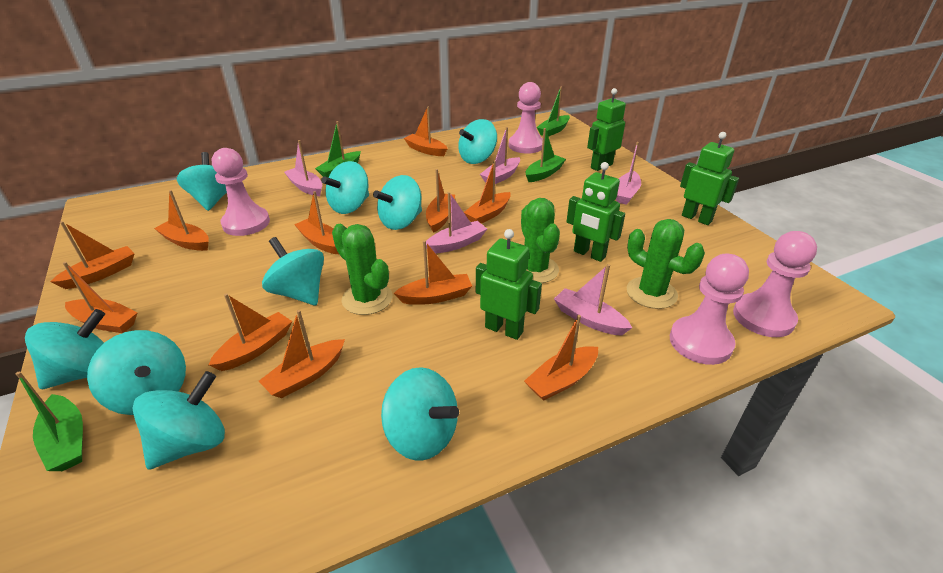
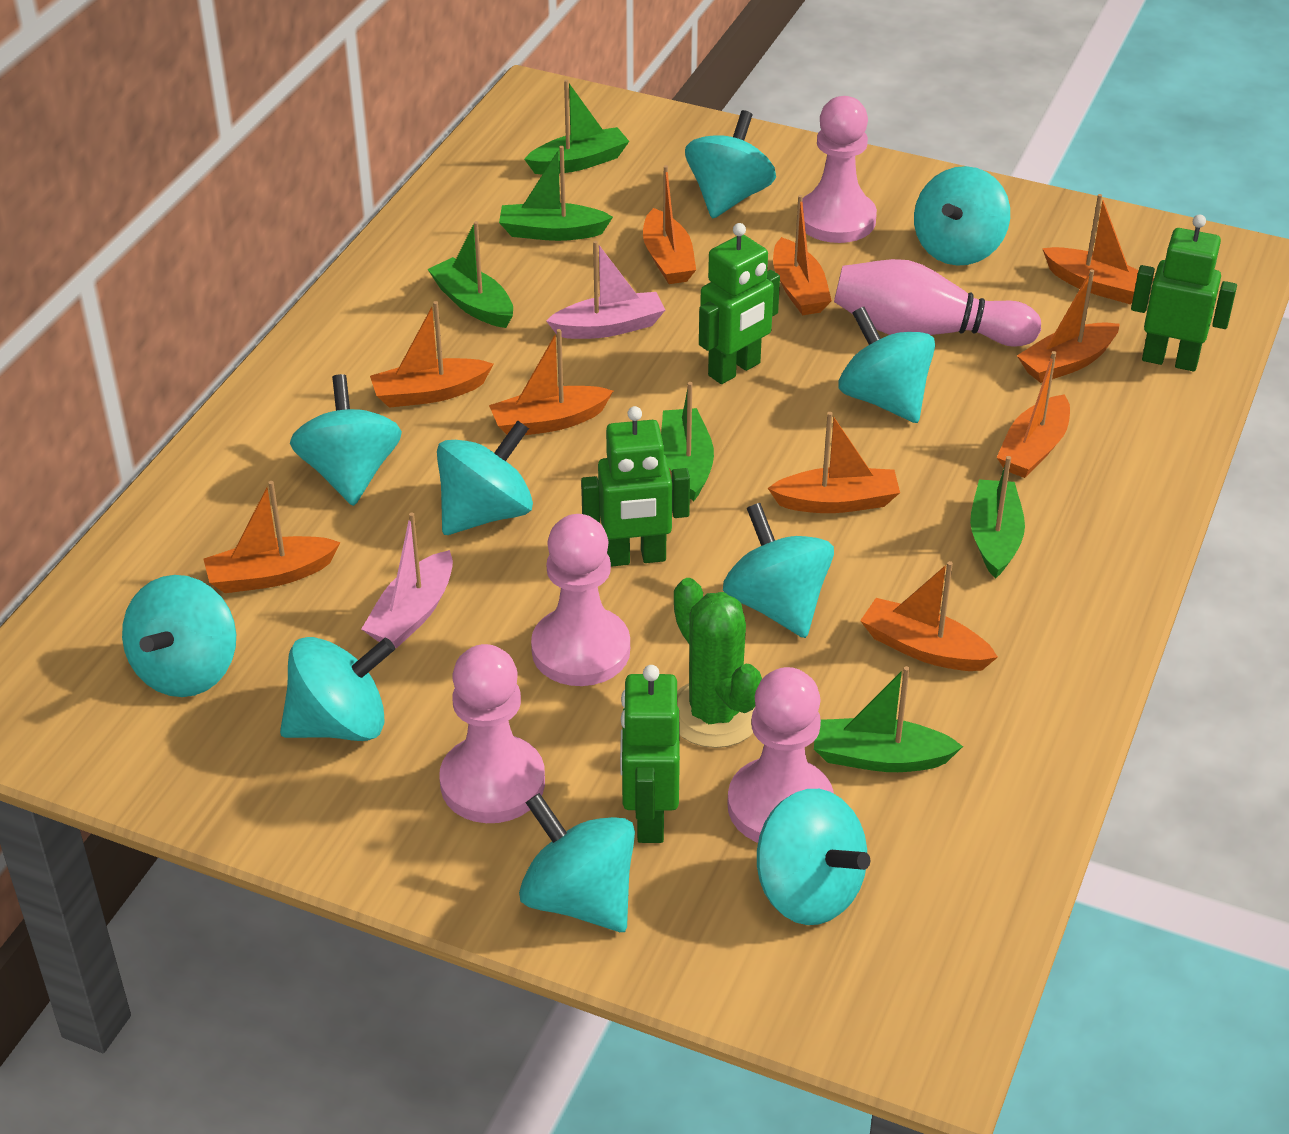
green boat: 4 -> 6
green cactus: 3 -> 1
orange boat: 11 -> 10
pink boat: 5 -> 2
pink bowling pin: 0 -> 1
turquoise spinning top: 9 -> 10

